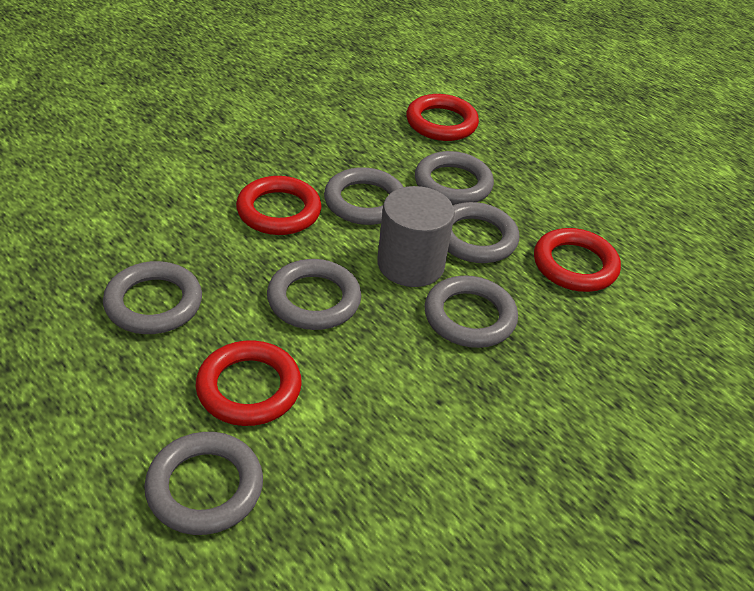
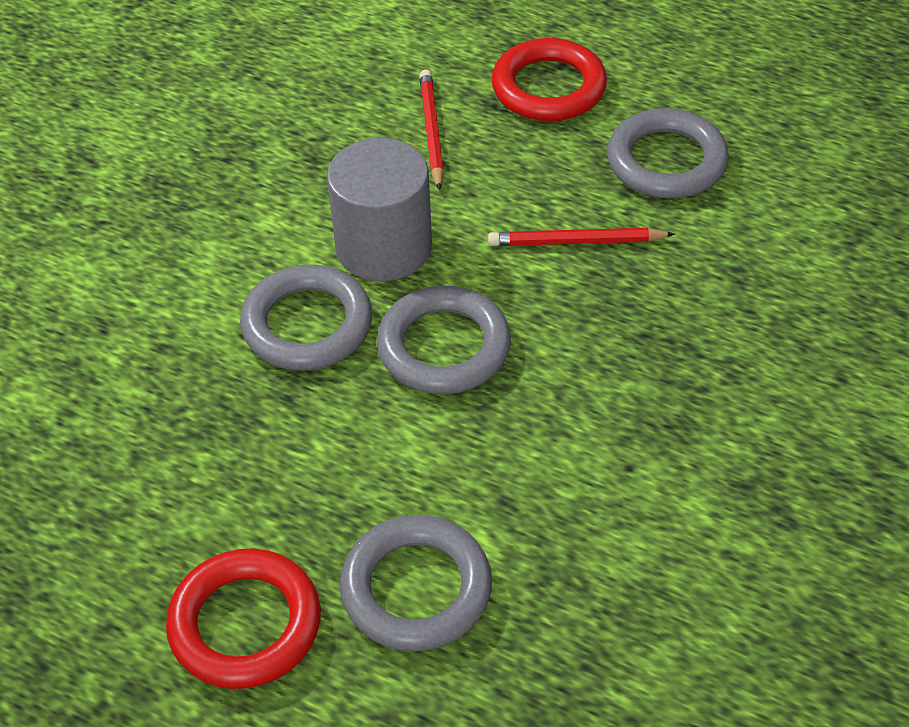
grey ring: 7 -> 4
red pencil: 0 -> 2
red ring: 4 -> 2

